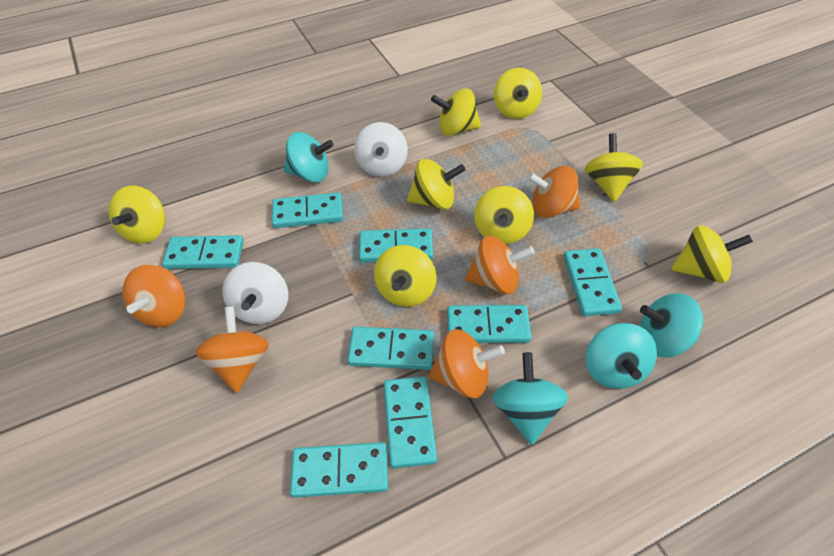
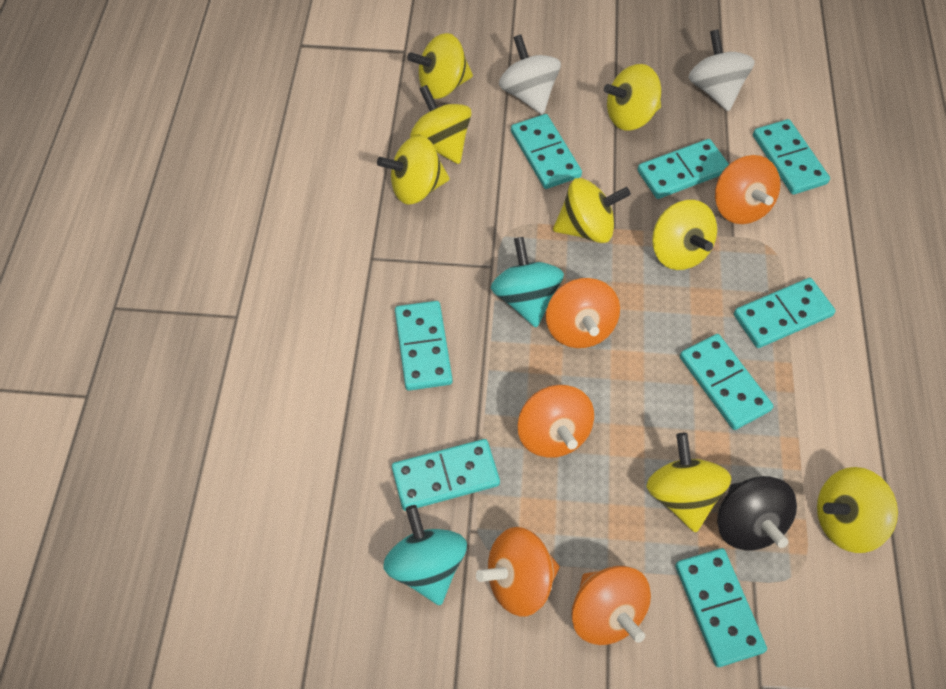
black spinning top: 0 -> 1
turquoise spinning top: 4 -> 2

